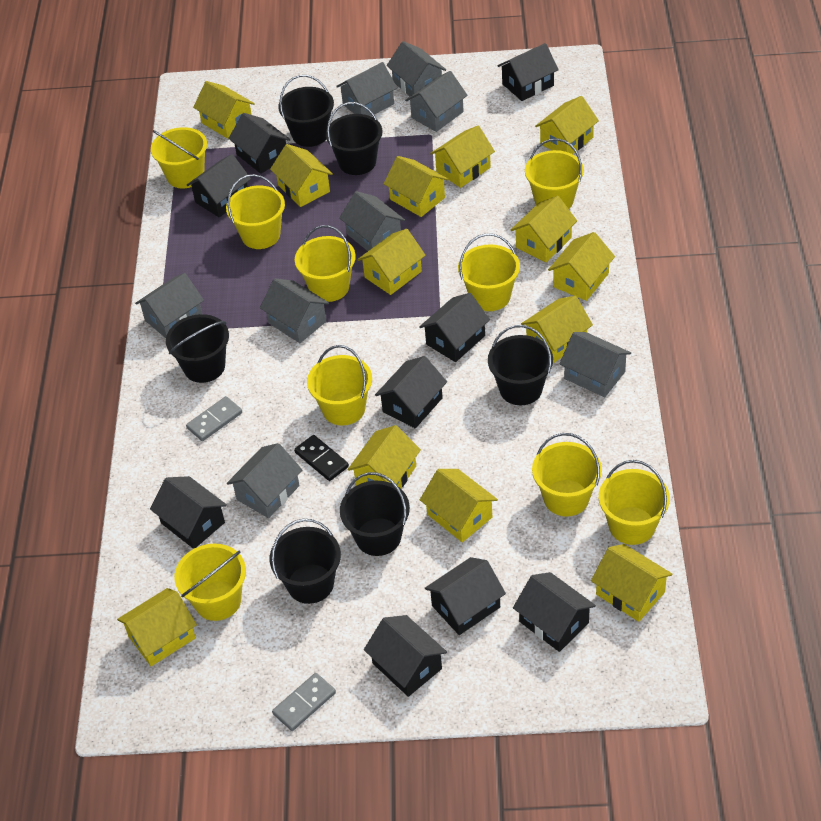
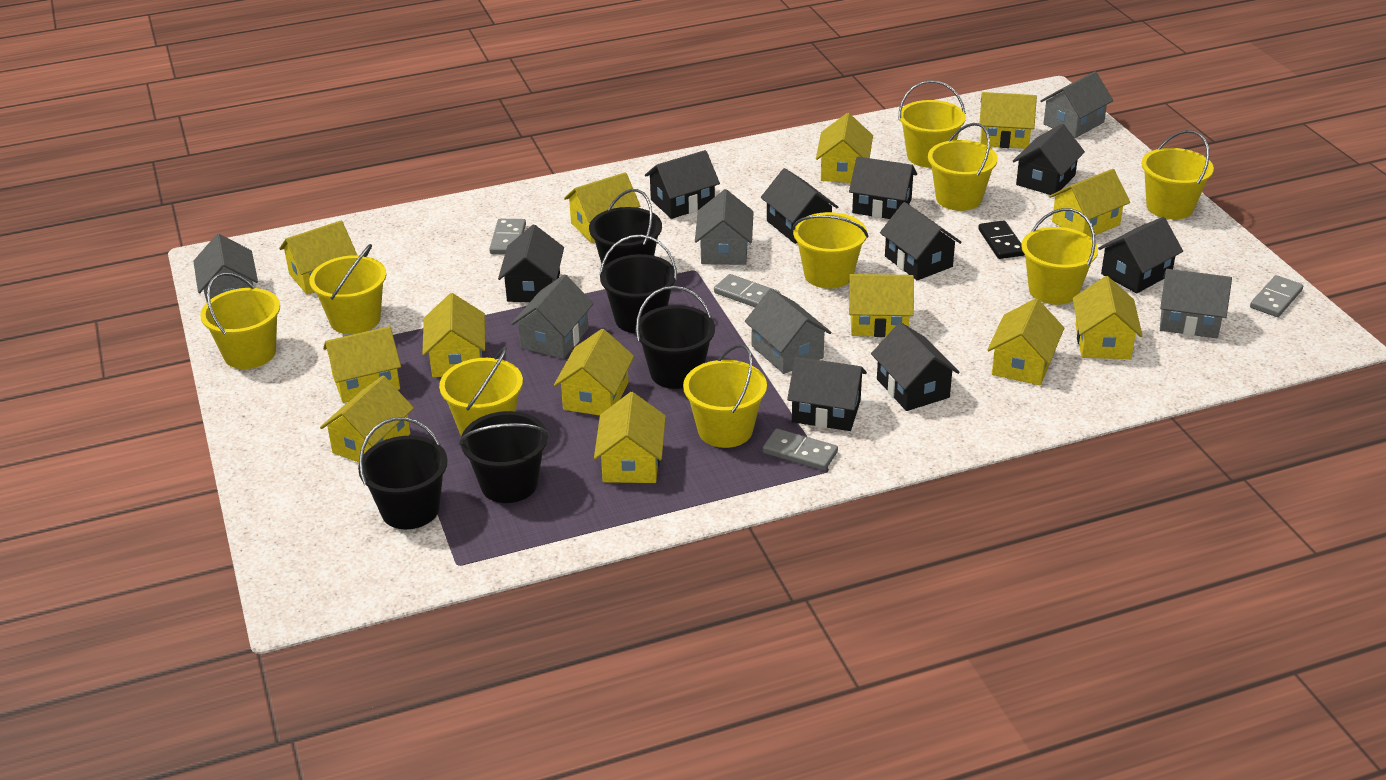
black bucket: 6 -> 5
grey domino: 2 -> 4
grey house: 8 -> 6

